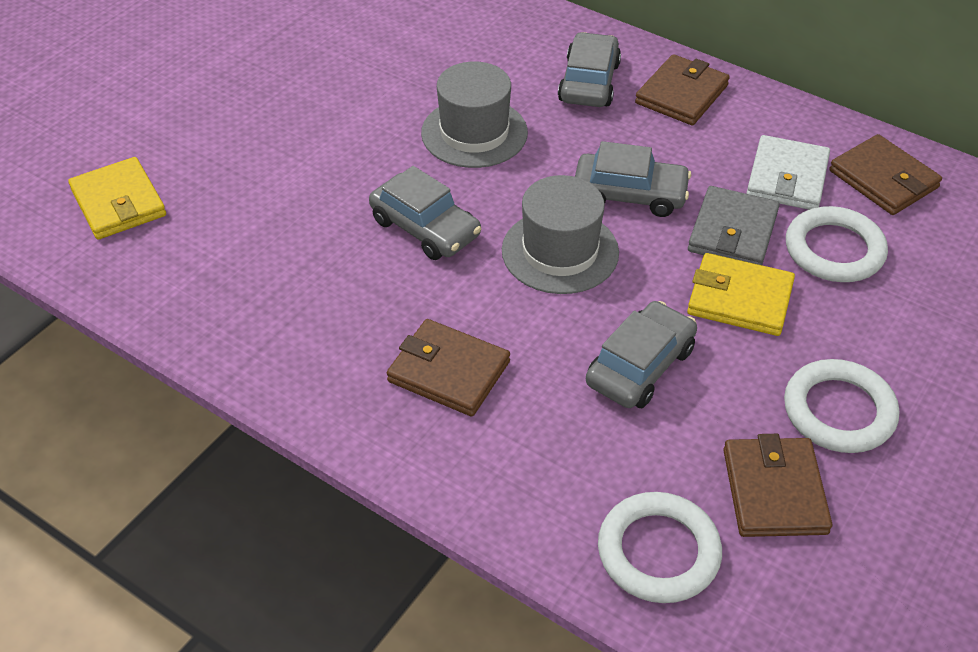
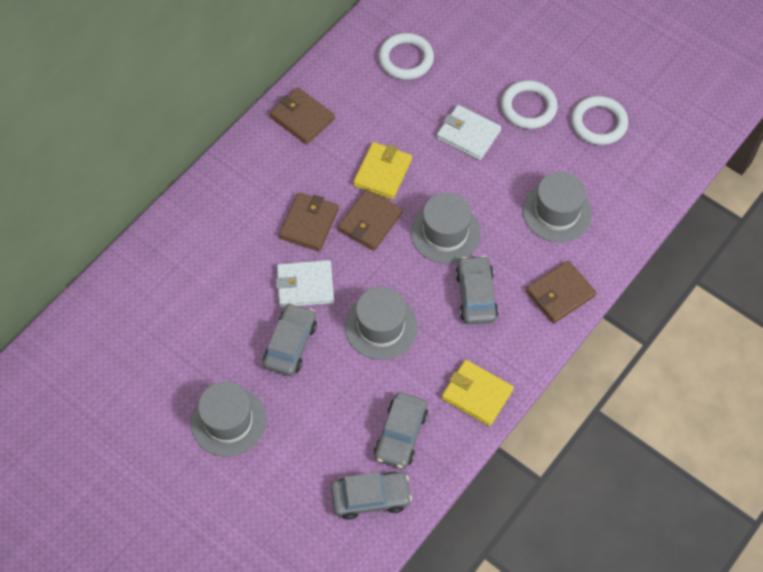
grey hat: 2 -> 4
grey wallet: 1 -> 0
white wallet: 1 -> 2

